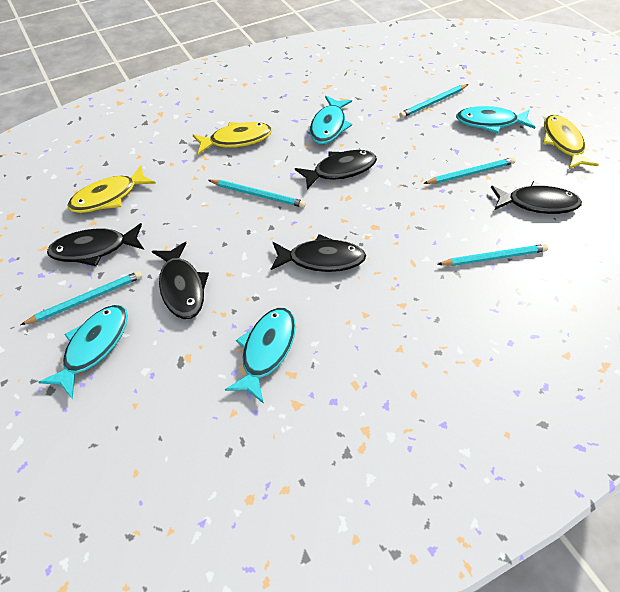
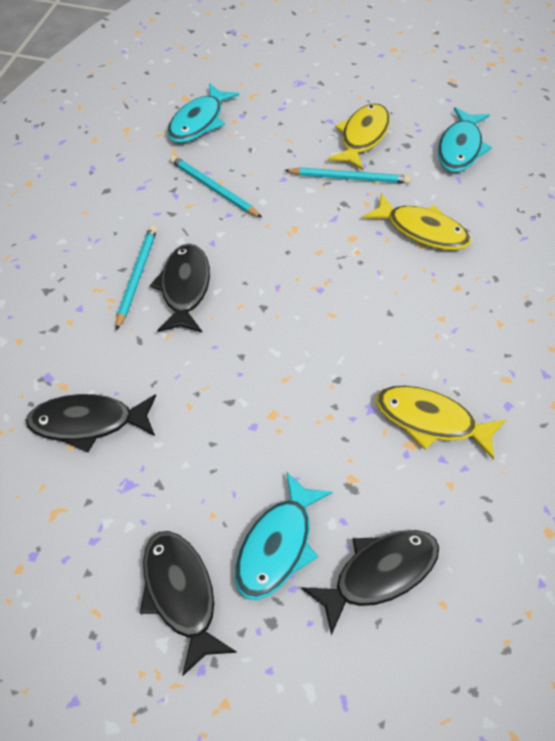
black fish: 5 -> 4
turquoise fish: 4 -> 3
turquoise pencil: 5 -> 3

